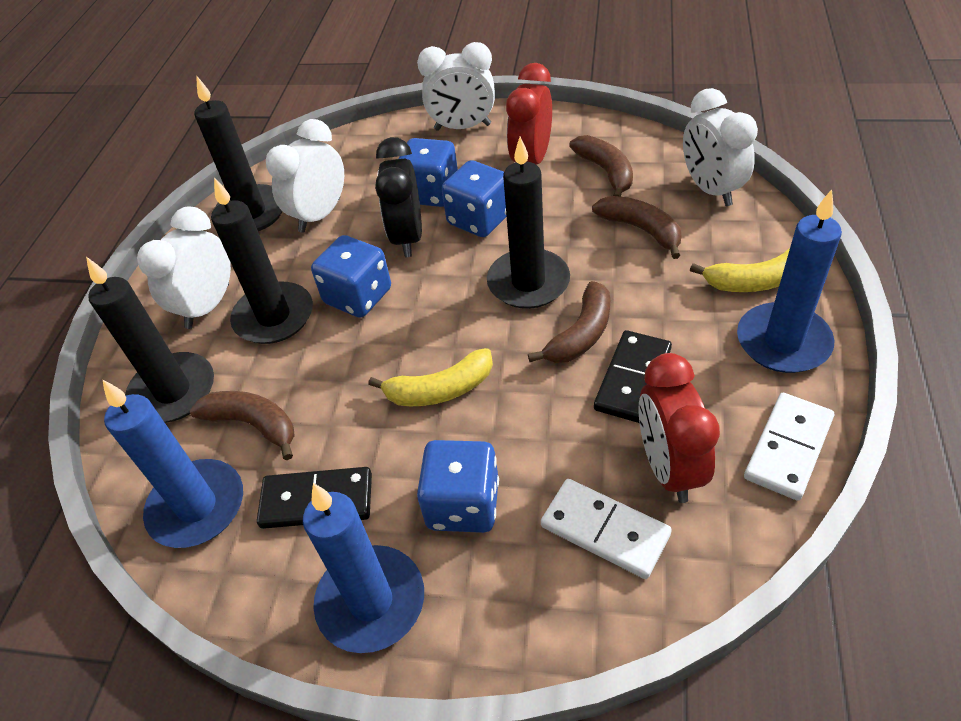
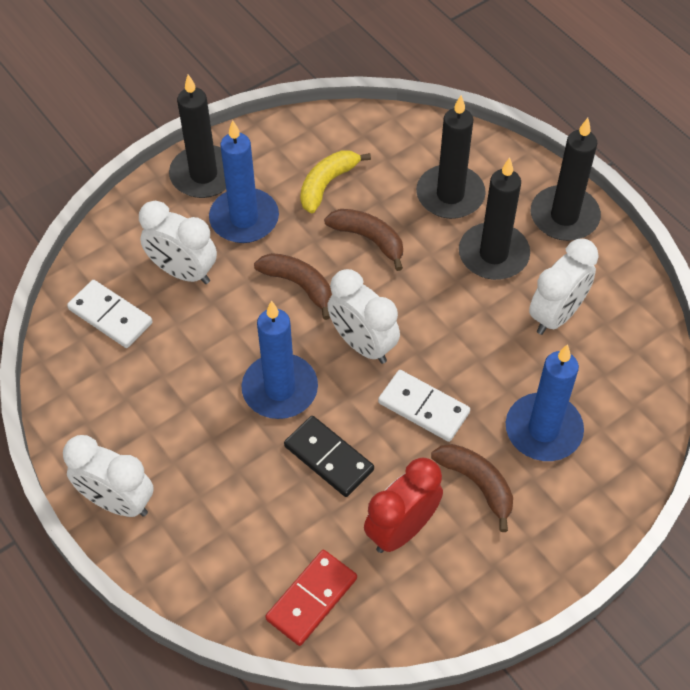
black clock: 1 -> 0
black domino: 2 -> 1
blue dice: 4 -> 0
brown banana: 4 -> 3
red clock: 2 -> 1
red domino: 0 -> 1
yellow banana: 2 -> 1

